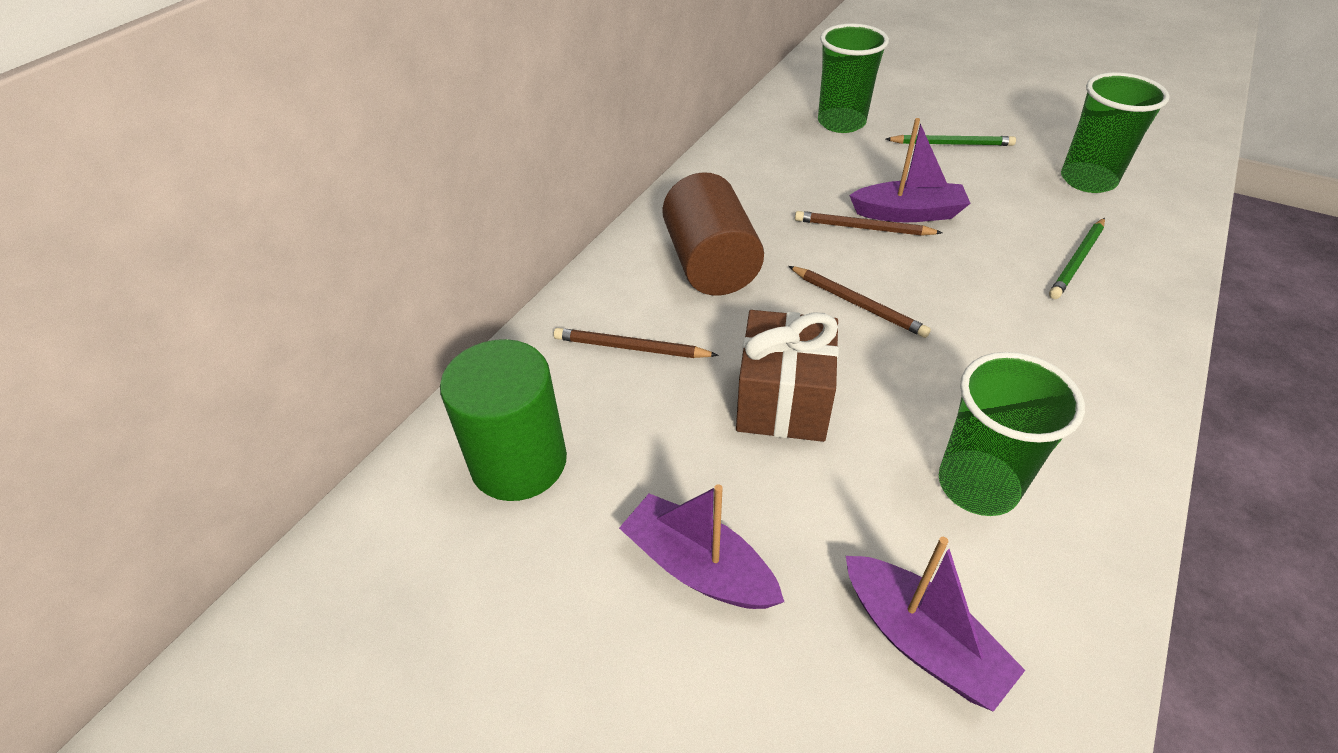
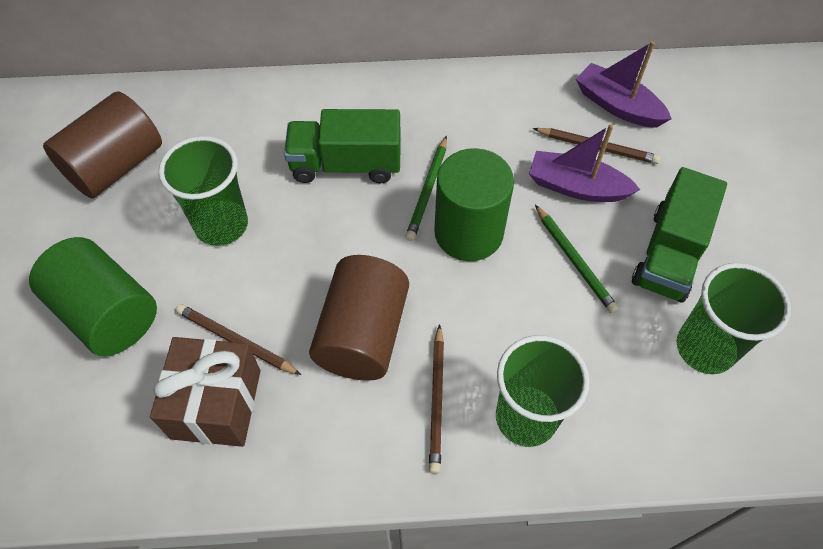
brown cylinder: 1 -> 2
green cylinder: 1 -> 2
green truck: 0 -> 2
purple boat: 3 -> 2

